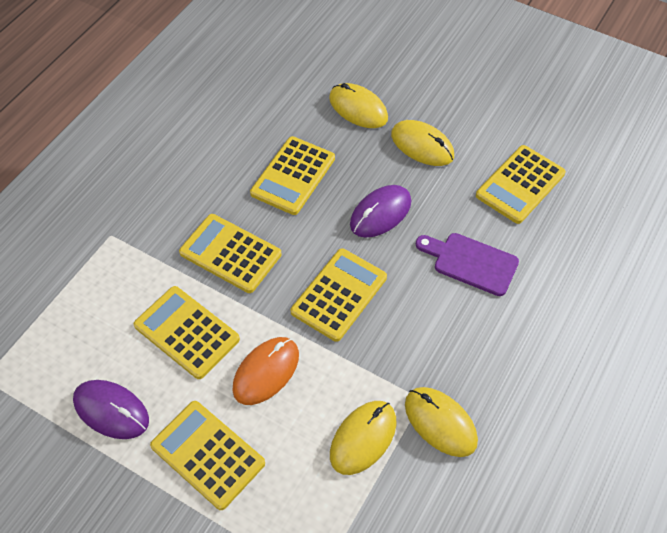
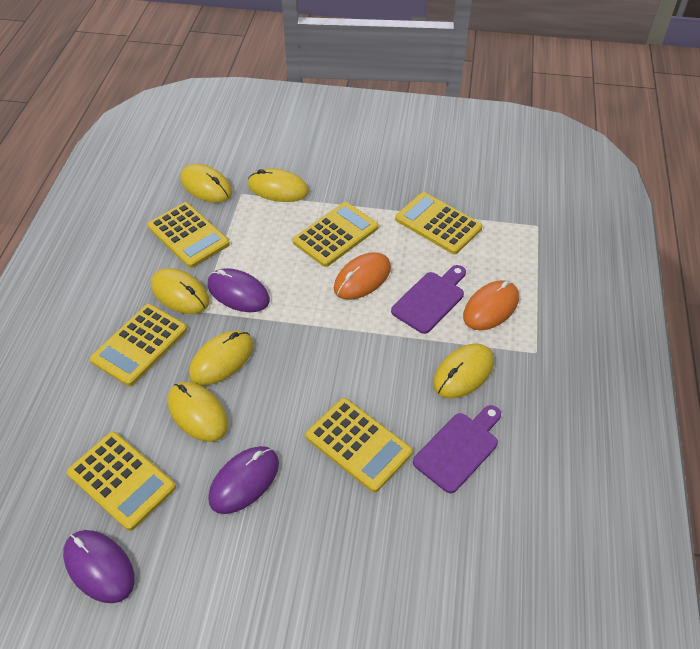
orange mouse: 1 -> 2
purple cutting board: 1 -> 2
purple mouse: 2 -> 3
yellow mouse: 4 -> 6

